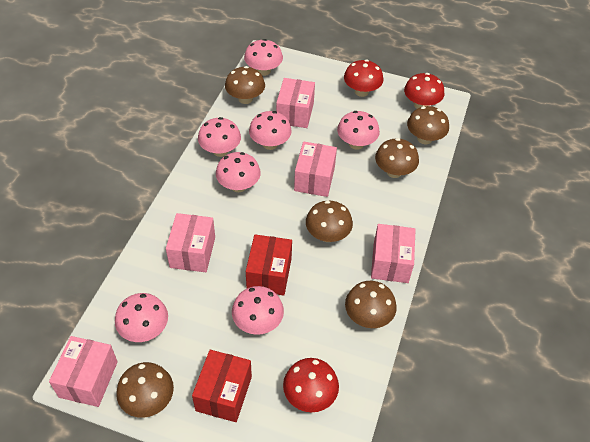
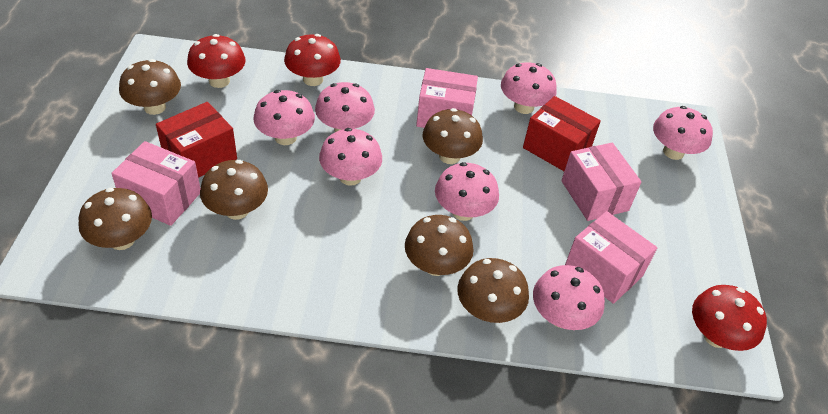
pink box: 5 -> 4

